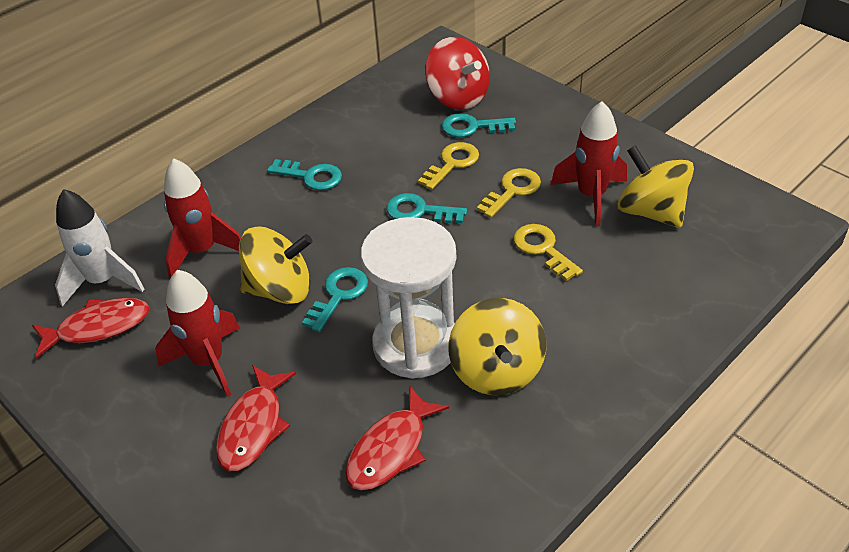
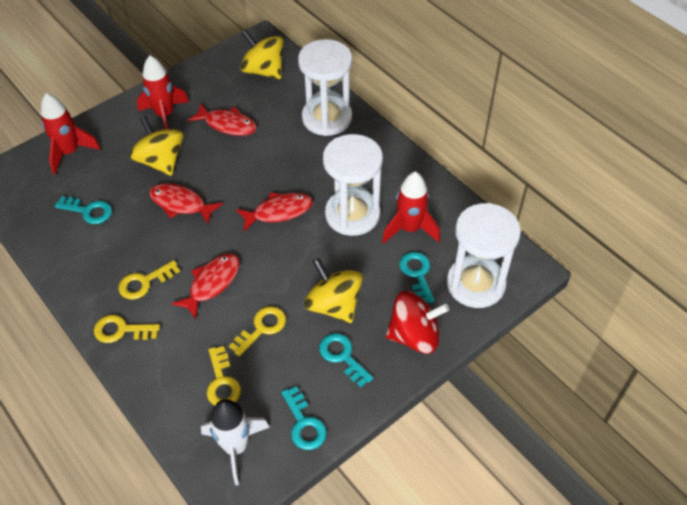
red fish: 3 -> 4
white hourglass: 1 -> 3
yellow key: 3 -> 4

